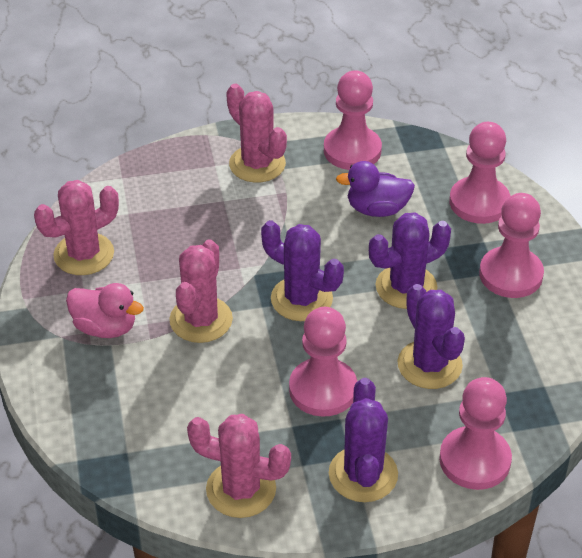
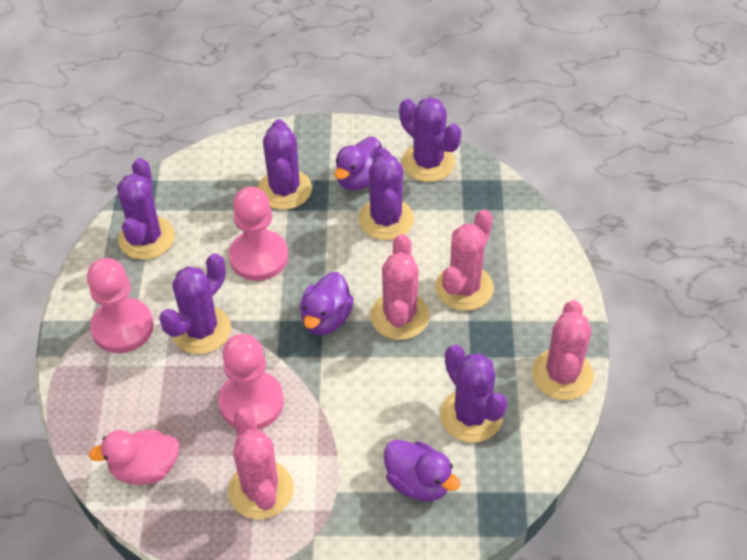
pink pawn: 5 -> 3
purple cactus: 4 -> 6
purple duck: 1 -> 3

